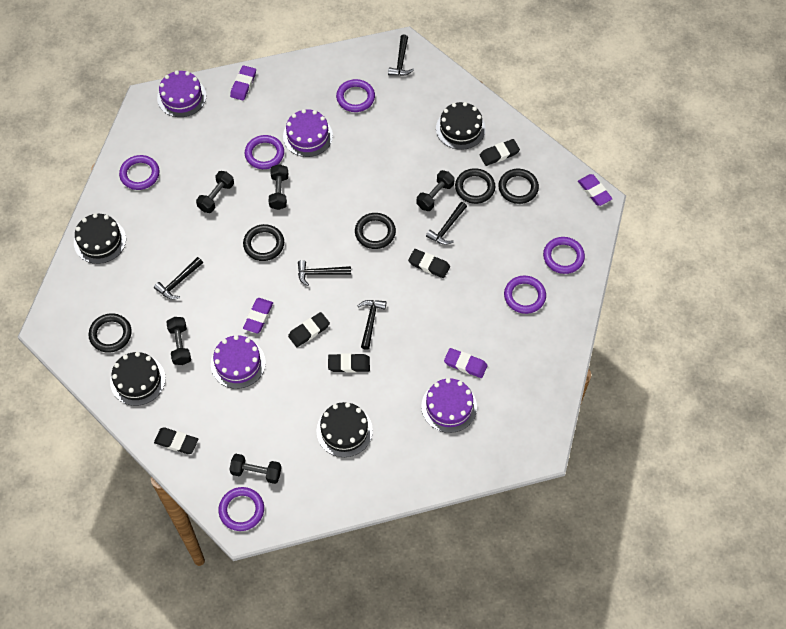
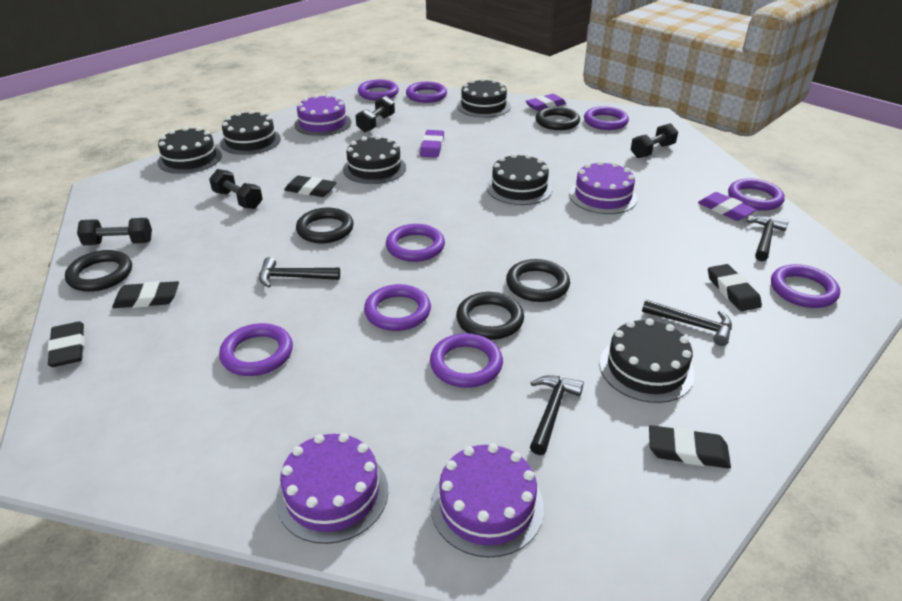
black cake: 4 -> 6
black dumbbell: 5 -> 4
black hammer: 5 -> 4
purple eraser: 4 -> 3
purple ring: 6 -> 9

